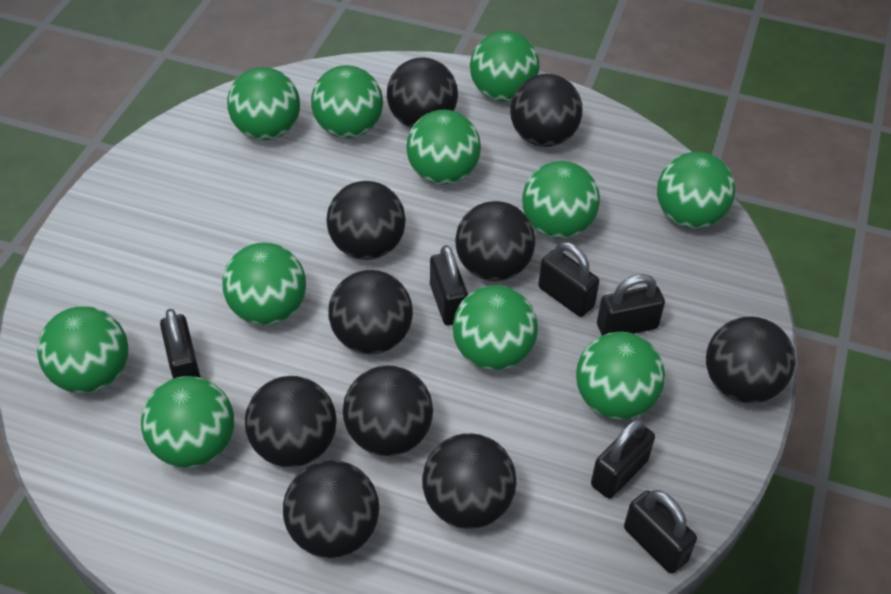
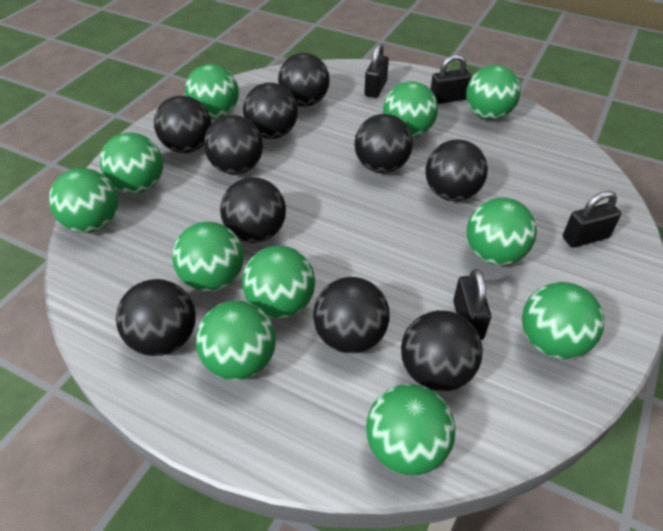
black padlock: 6 -> 4

